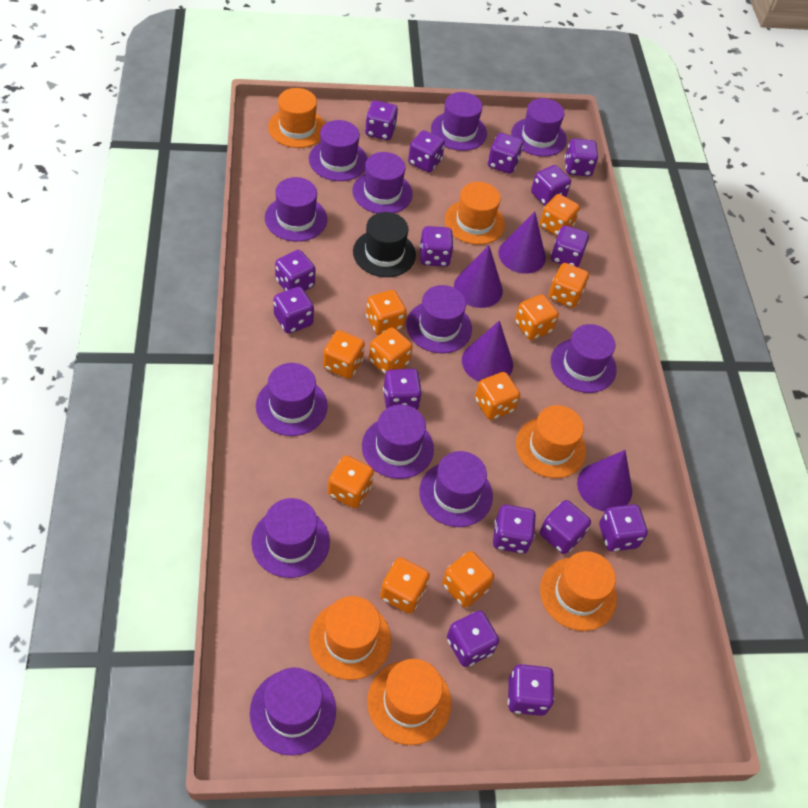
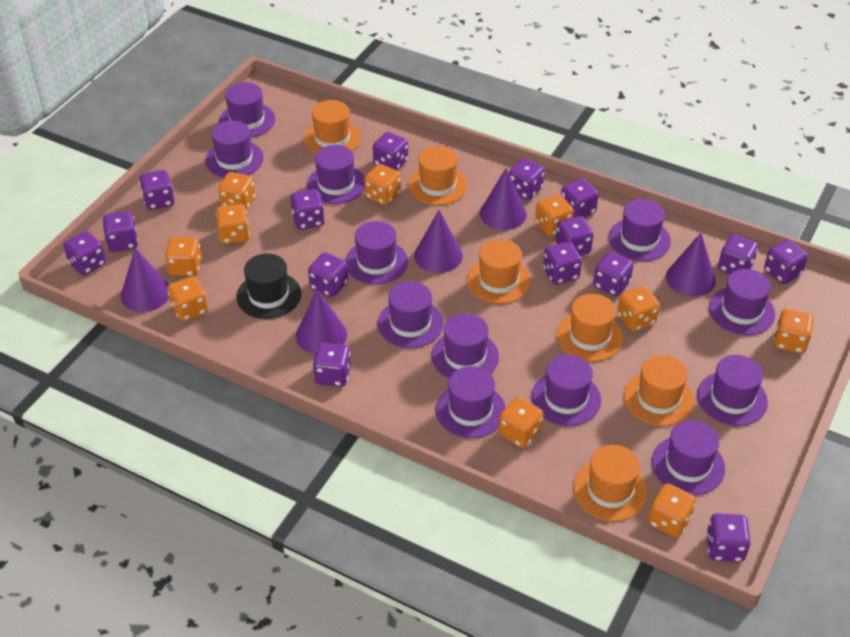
purple cone: 4 -> 5

